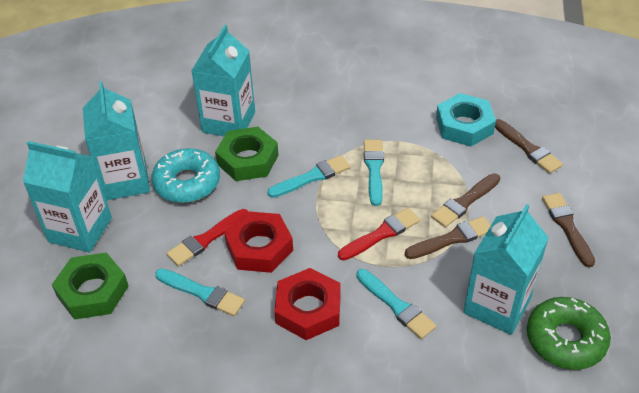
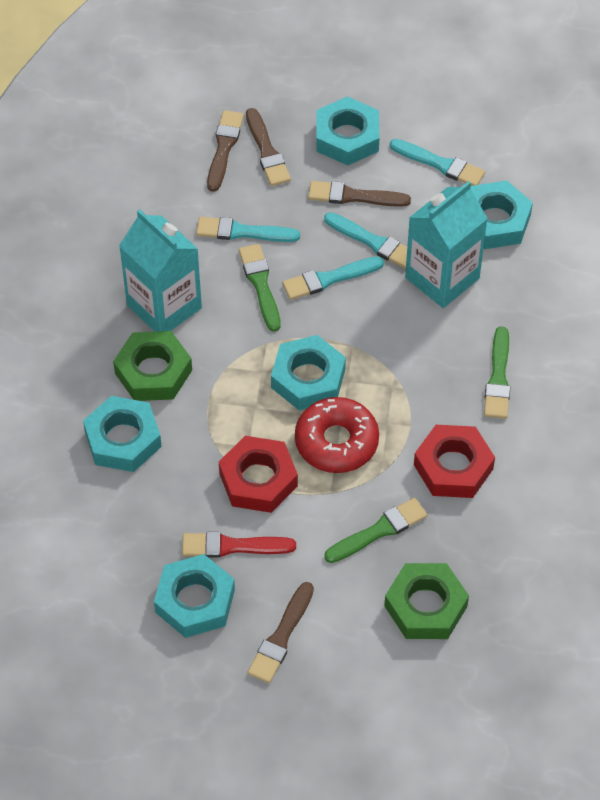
green brush: 0 -> 3
green donut: 1 -> 0
red brush: 2 -> 1
red donut: 0 -> 1
turquoise carton: 4 -> 2
turquoise donut: 1 -> 0
turquoise nut: 1 -> 5

